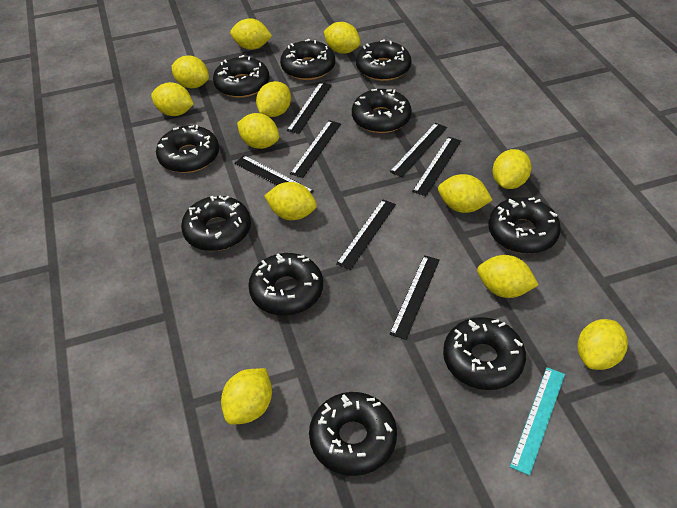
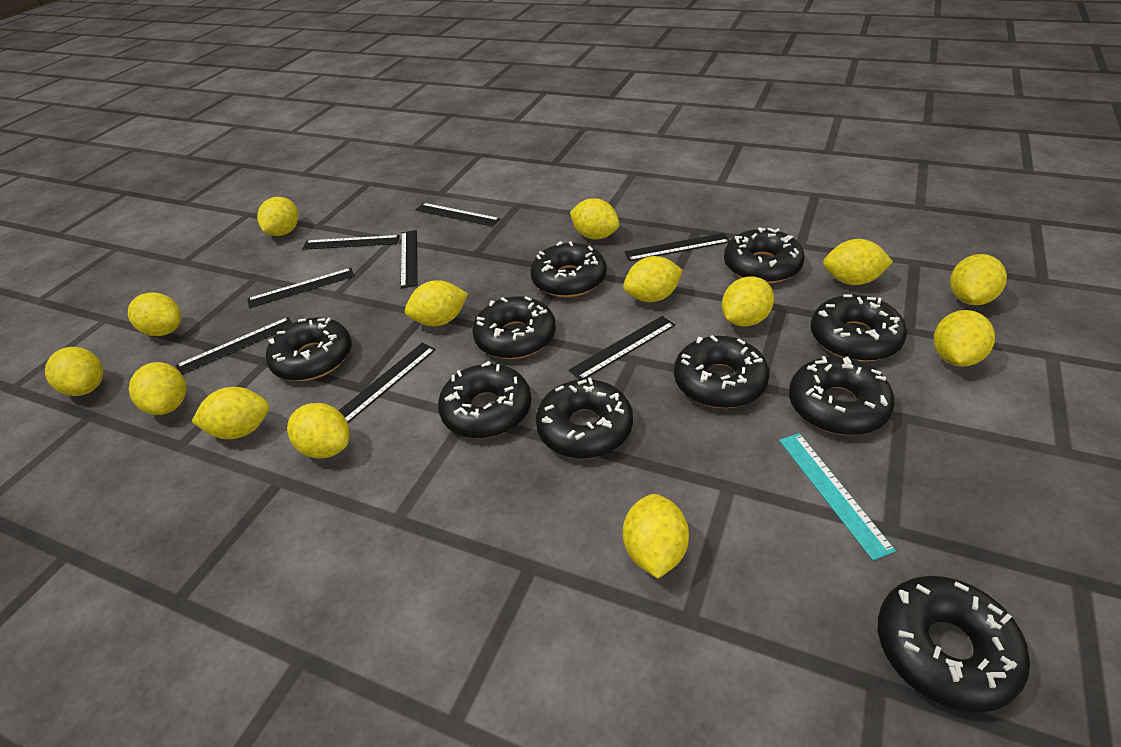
black ruler: 7 -> 8
yellow lemon: 12 -> 14

